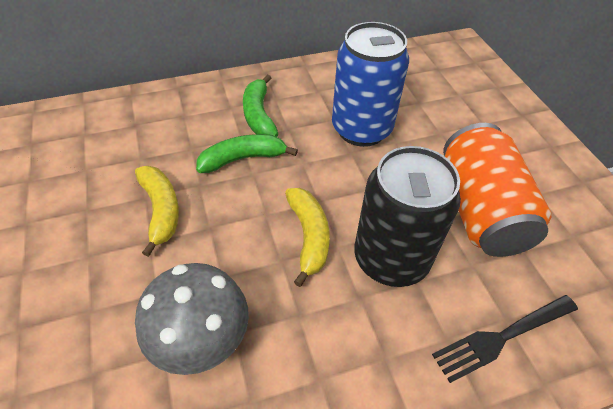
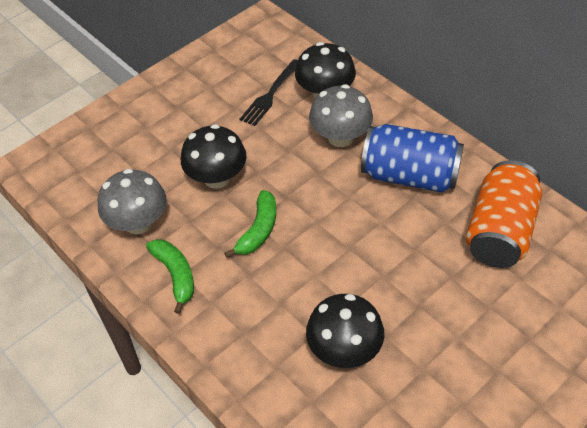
black can: 1 -> 0
black mushroom: 0 -> 3
grey mushroom: 1 -> 2
yellow banana: 2 -> 0

